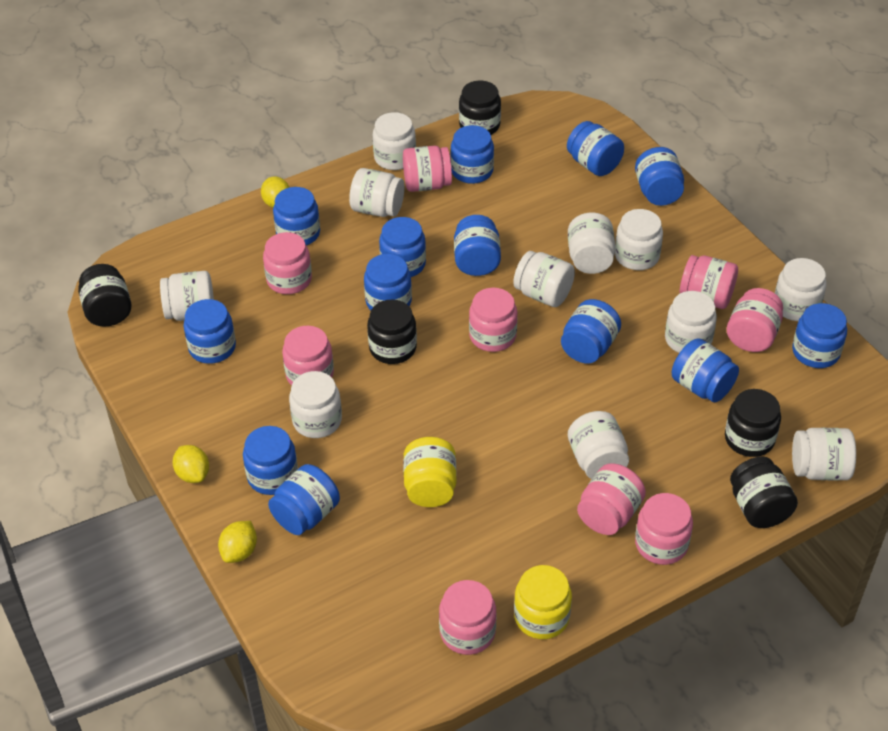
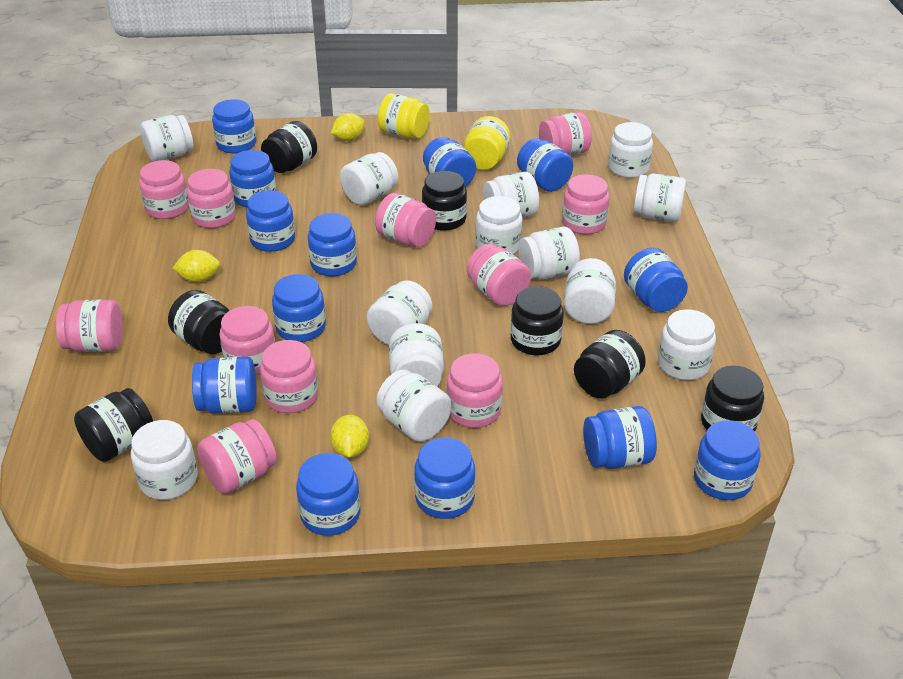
black jar: 5 -> 7
pink jar: 9 -> 11
white jar: 11 -> 13

